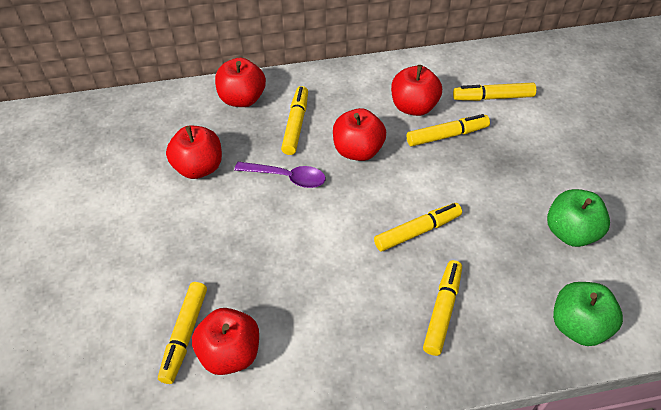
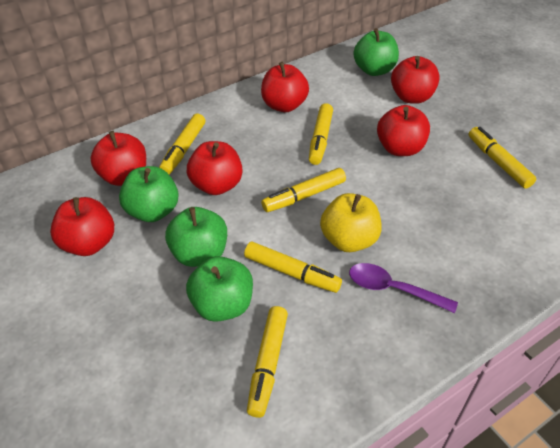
green apple: 2 -> 4
red apple: 5 -> 6
yellow apple: 0 -> 1

